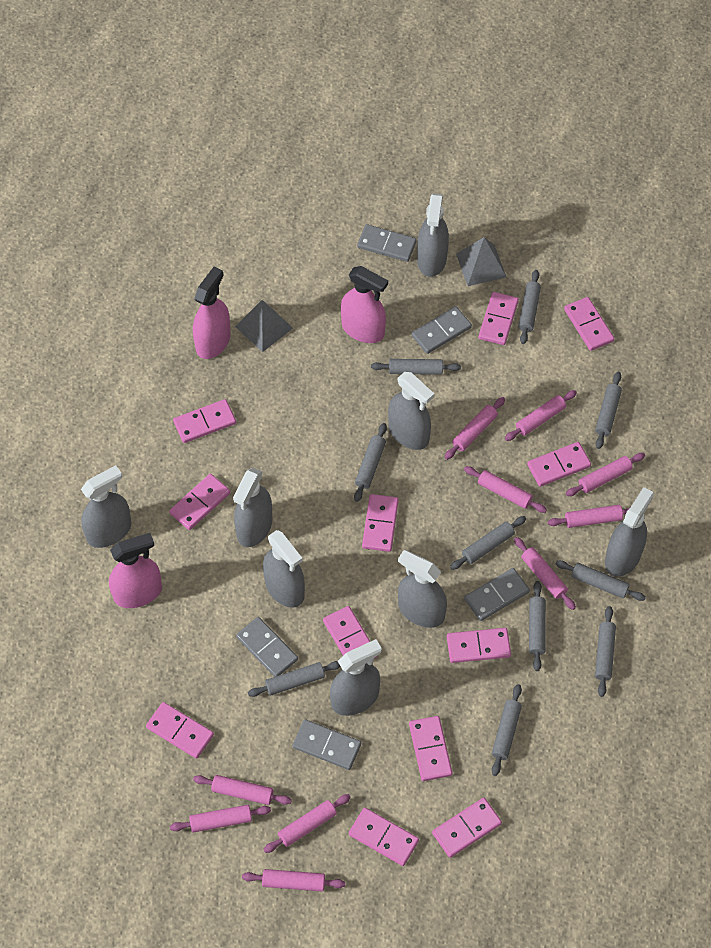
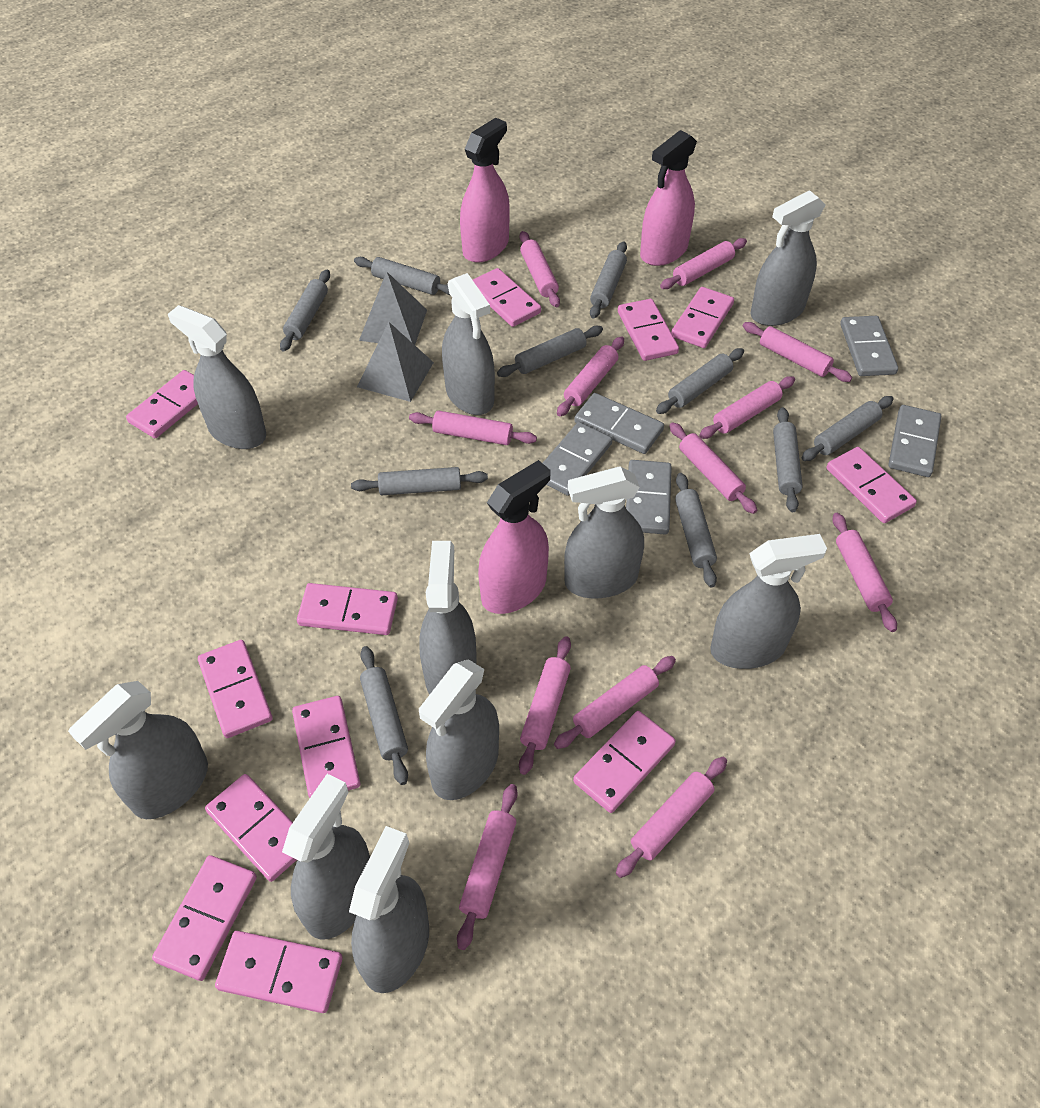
grey spray bottle: 8 -> 10
pink rolling pin: 10 -> 12

